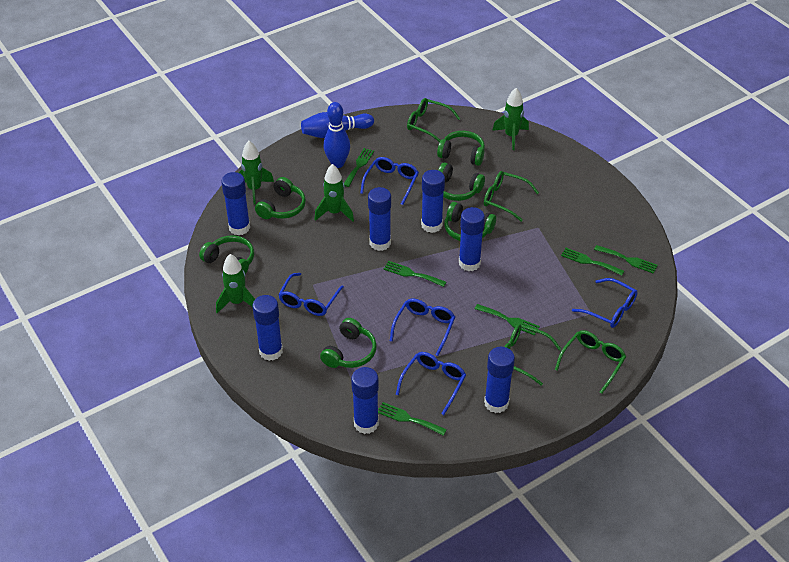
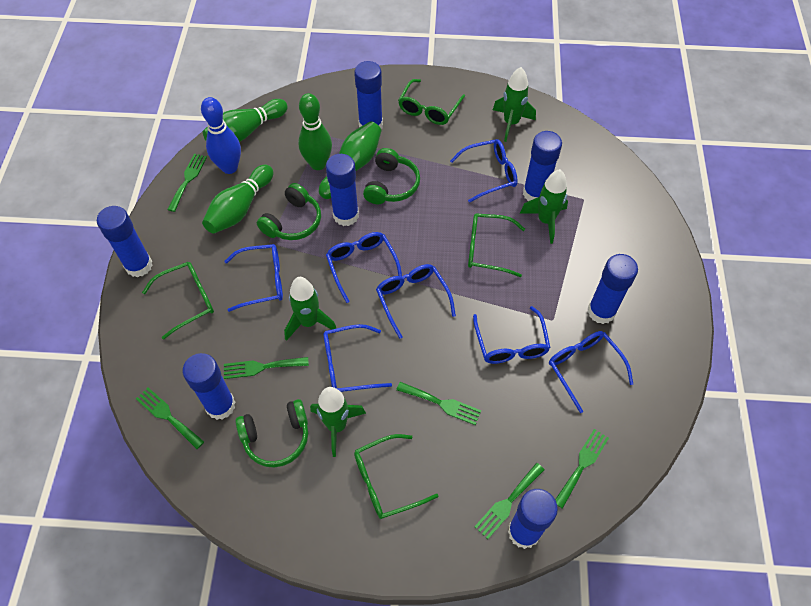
blue bowling pin: 2 -> 1
blue glasses: 5 -> 7
green bowling pin: 0 -> 4
green headphones: 6 -> 3

